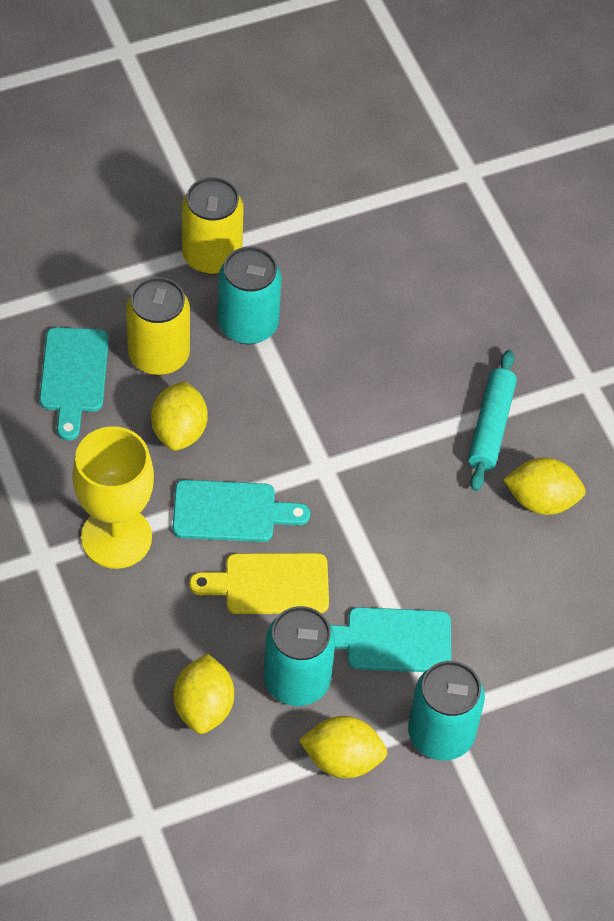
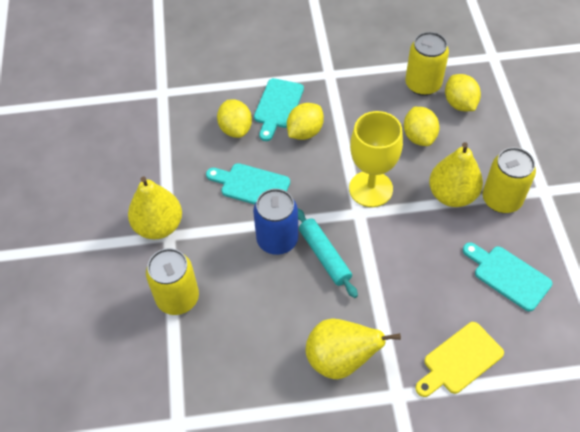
blue can: 0 -> 1
turquoise can: 3 -> 0
yellow can: 2 -> 3
yellow pear: 0 -> 3

